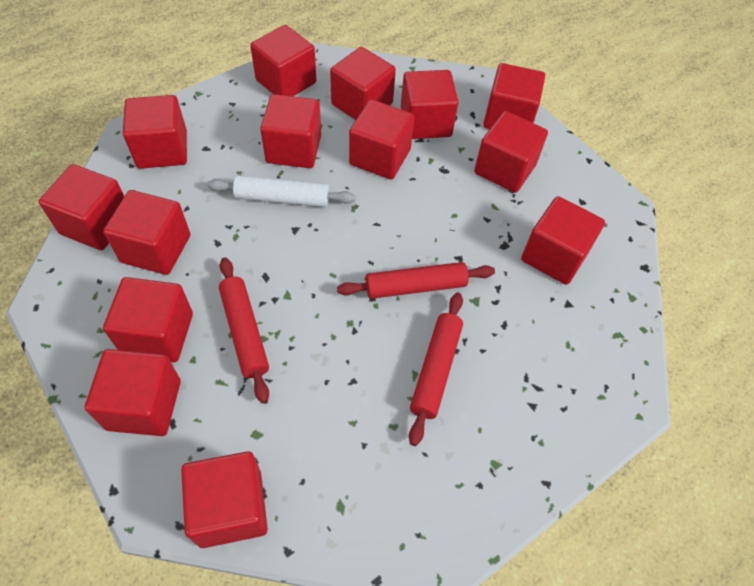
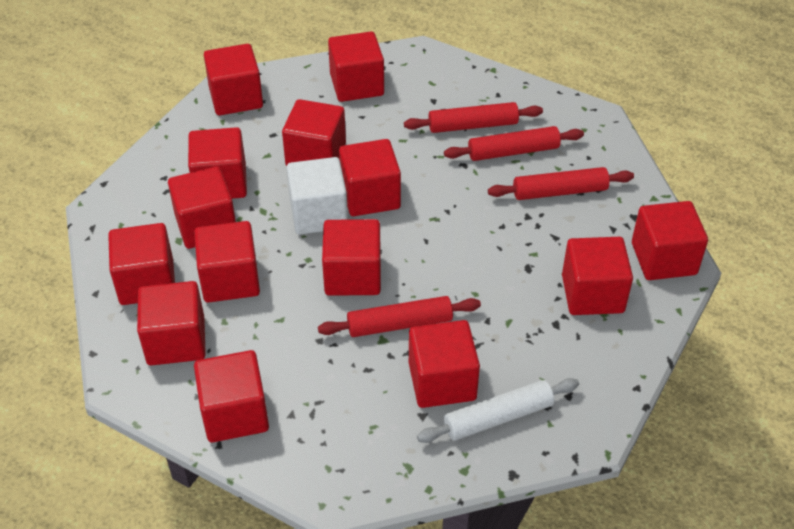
red rolling pin: 3 -> 4
white cube: 0 -> 1

